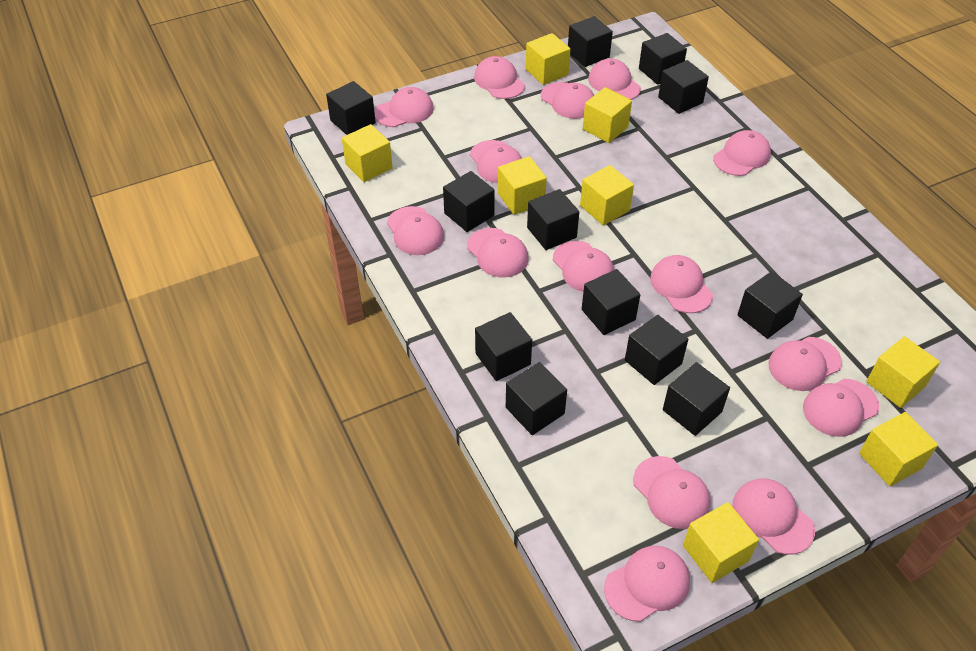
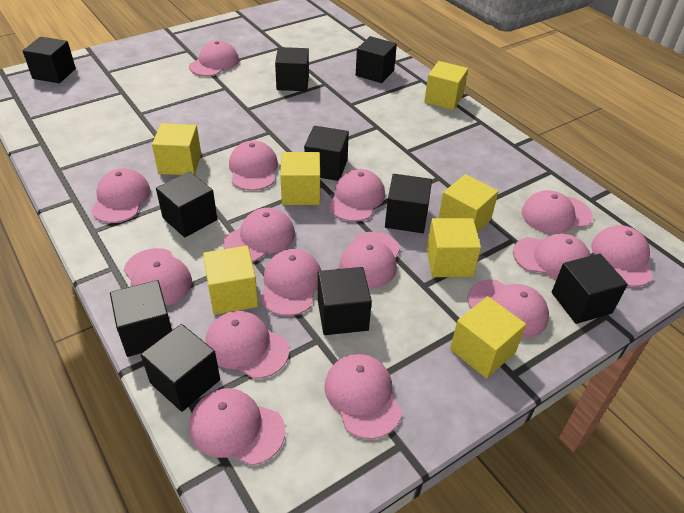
black cube: 12 -> 10
yellow cube: 8 -> 7

